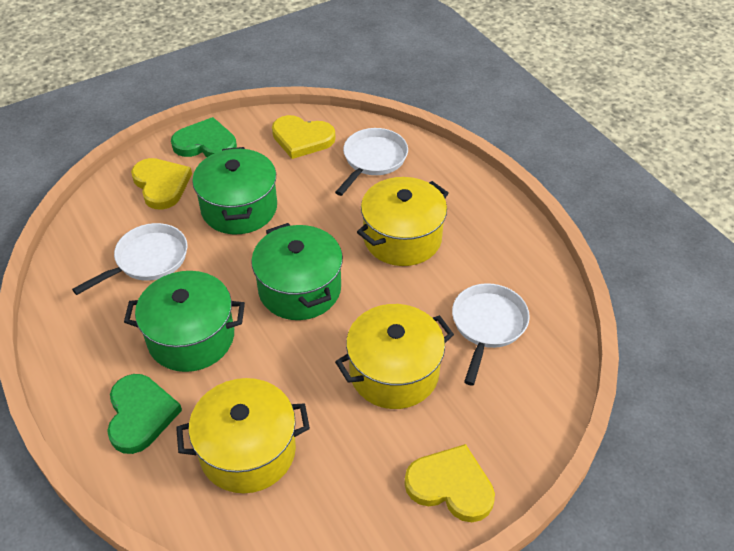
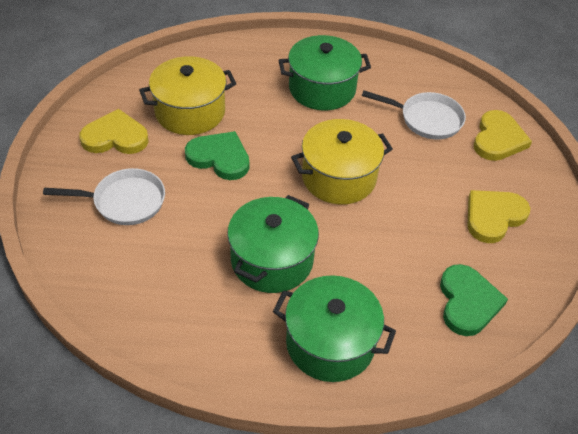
white pan: 3 -> 2
yellow pot: 3 -> 2

